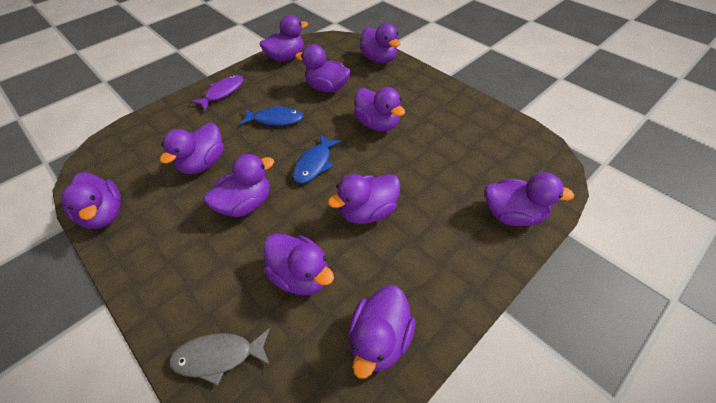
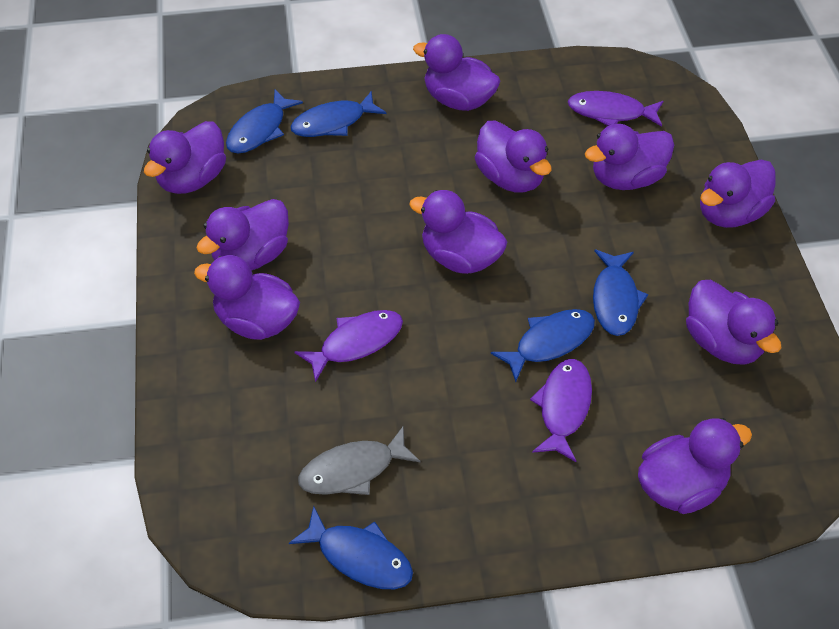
blue fish: 2 -> 5
purple duck: 11 -> 10
purple fish: 1 -> 3

